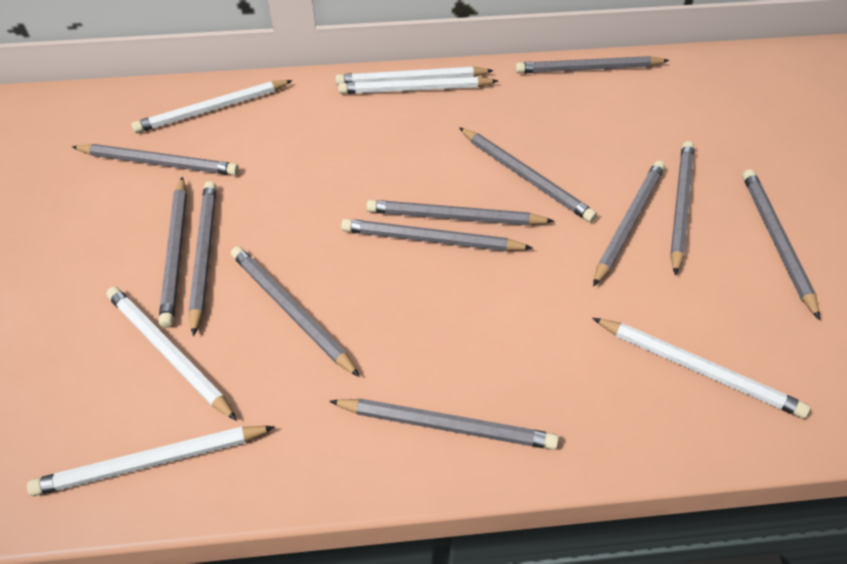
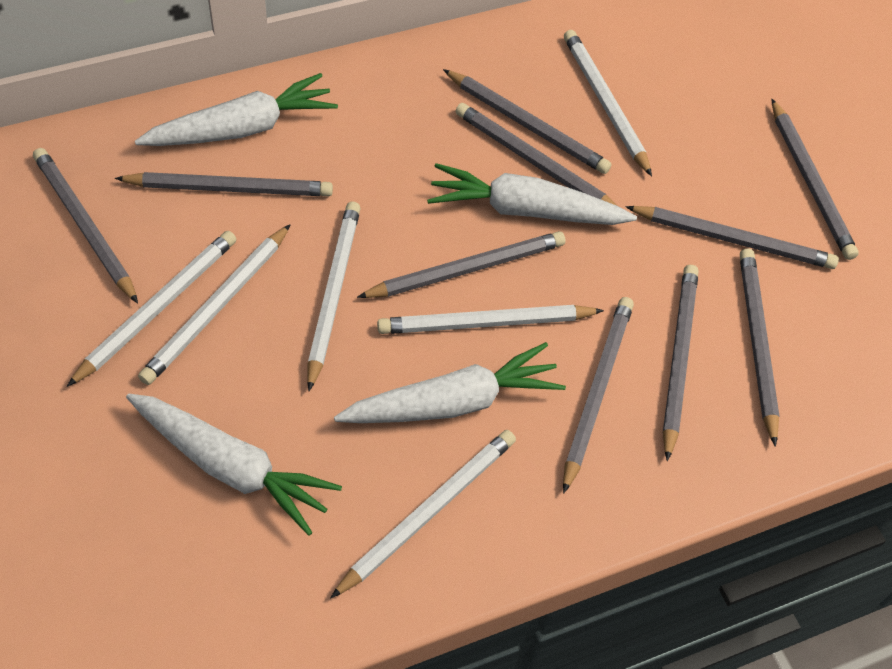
grey pencil: 12 -> 10
white carrot: 0 -> 4

